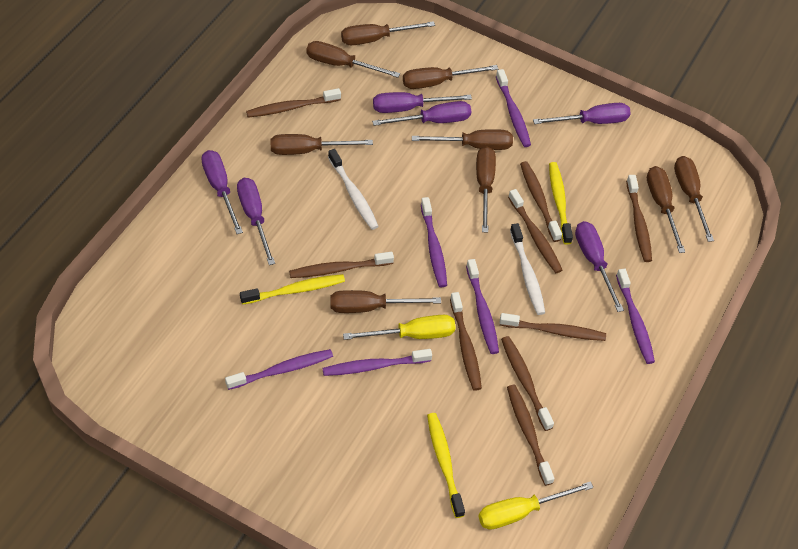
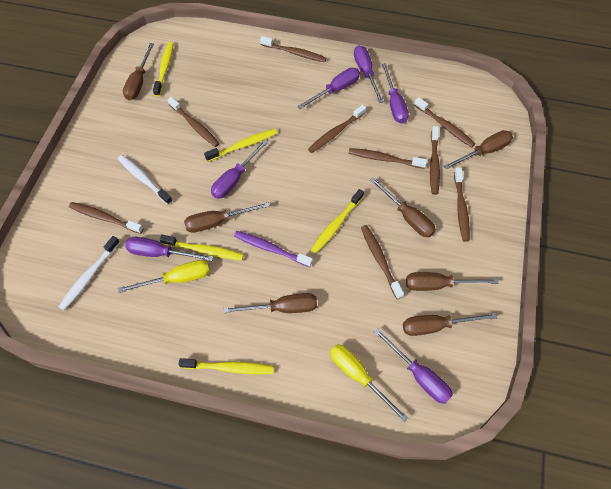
brown screwdriver: 9 -> 7
purple toothbrush: 6 -> 1
yellow toothbrush: 3 -> 5

